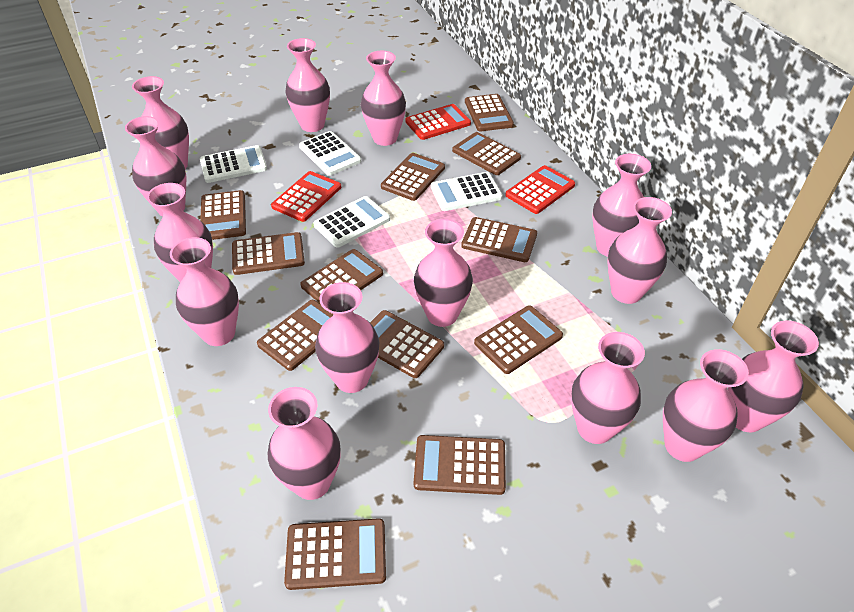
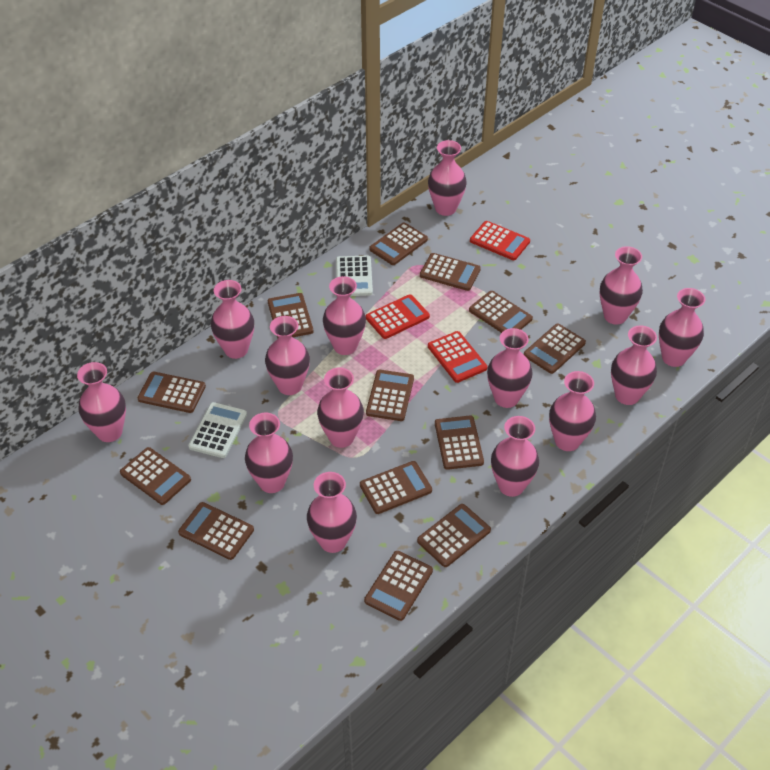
brown calculator: 12 -> 13
white calculator: 4 -> 2

